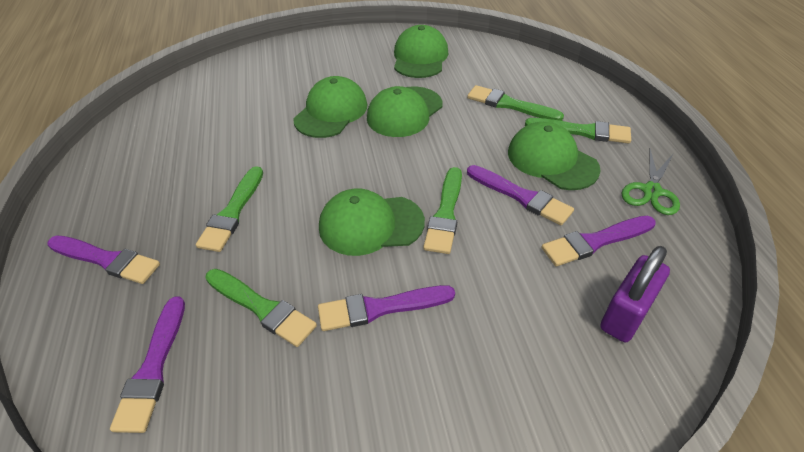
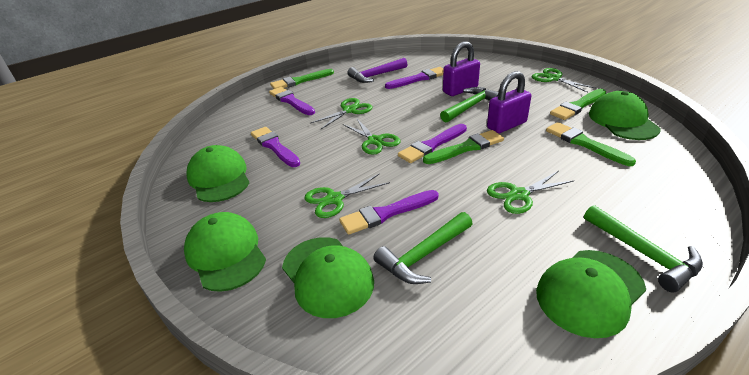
green brush: 5 -> 4
green hammer: 0 -> 3
green scissors: 1 -> 5
purple hammer: 0 -> 1
purple padlock: 1 -> 2

